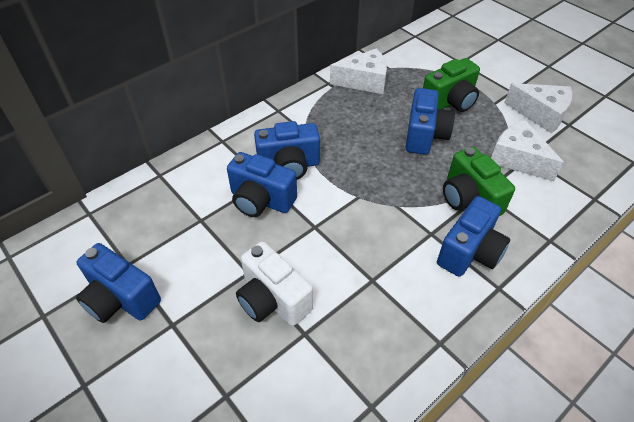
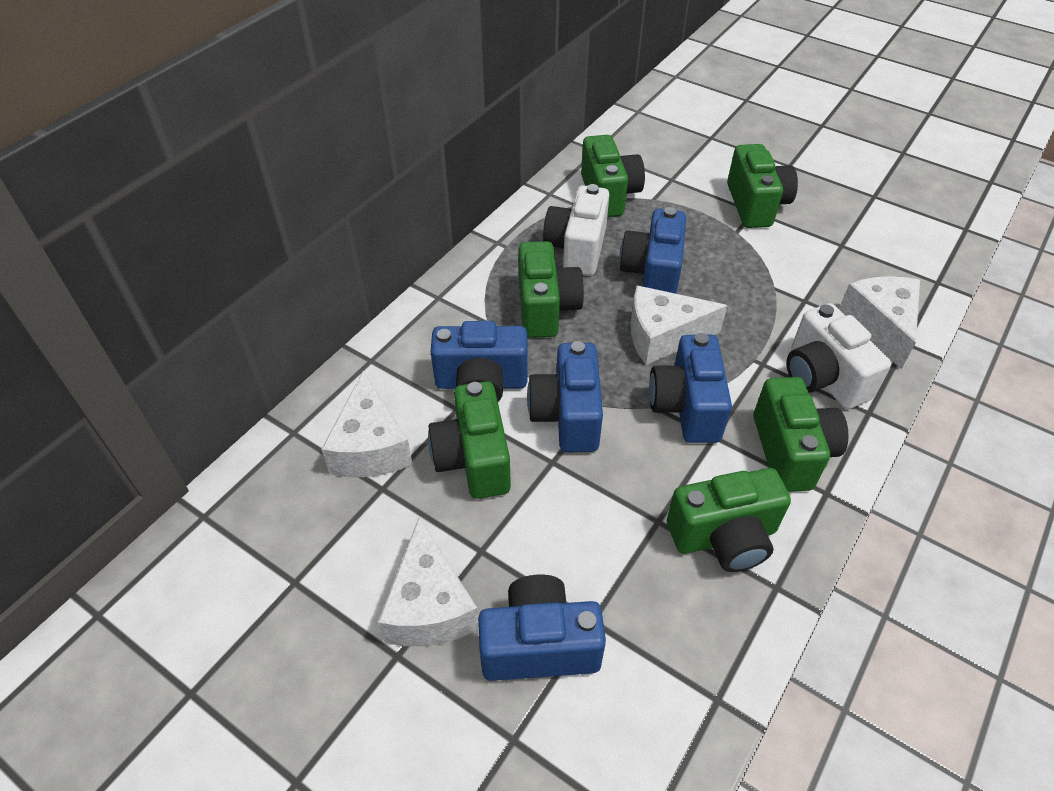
green camera: 2 -> 6
white camera: 1 -> 2
white cheese: 3 -> 4

